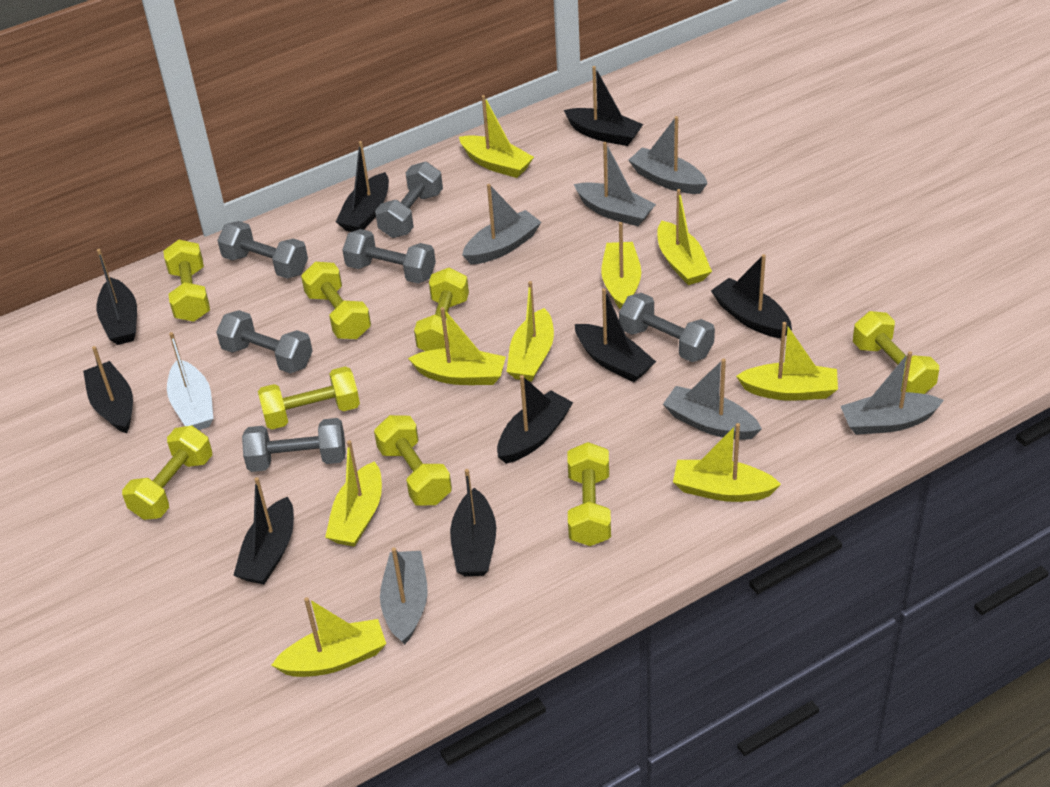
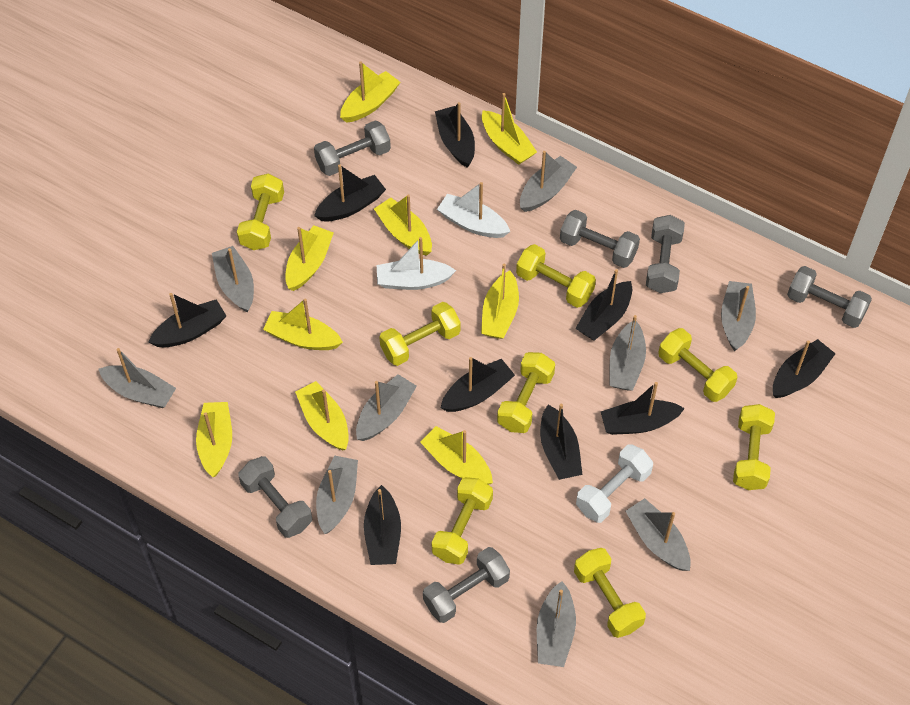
grey boat: 6 -> 9
white boat: 1 -> 2
white dumbbell: 0 -> 1

